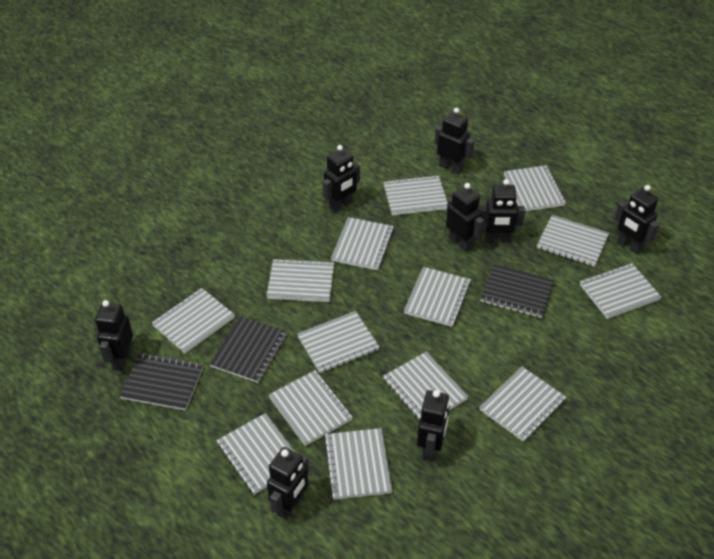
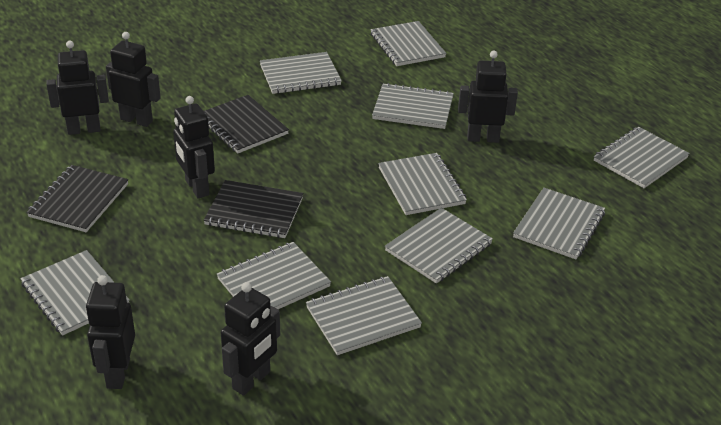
black robot: 8 -> 6
grey notebook: 14 -> 10

